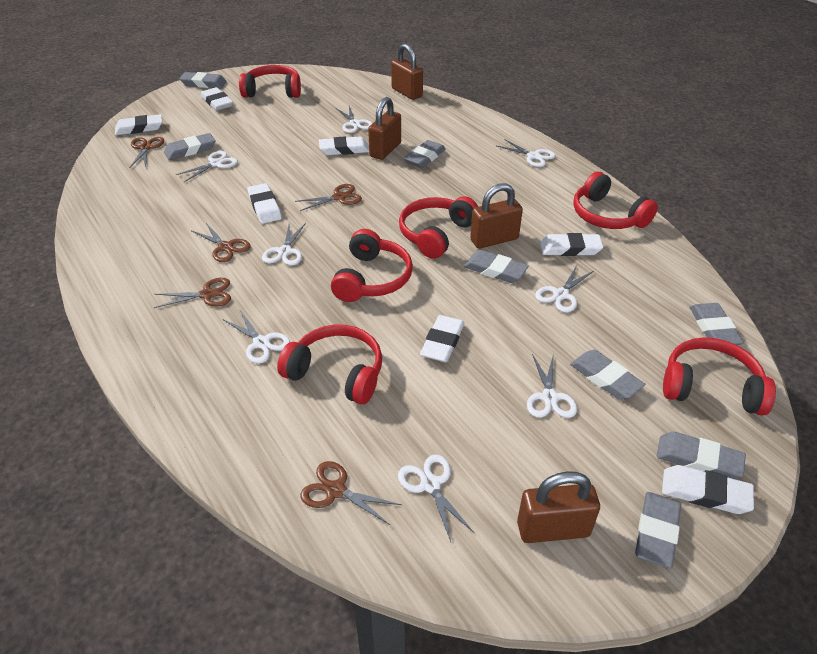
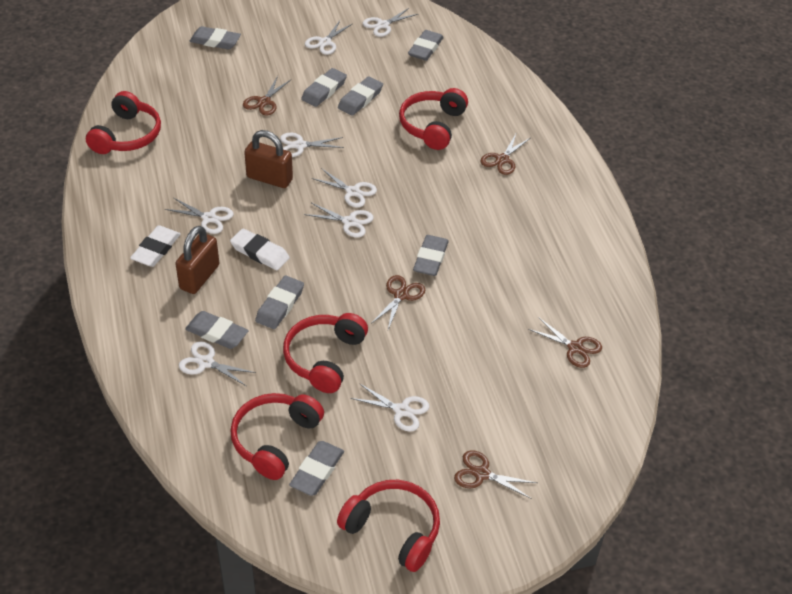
brown padlock: 4 -> 2
red headphones: 6 -> 5
white eraser: 7 -> 2

